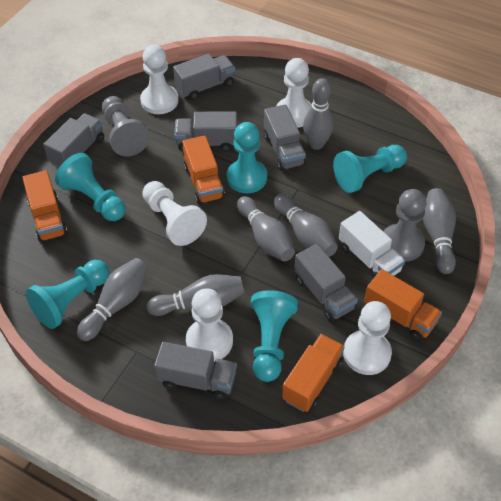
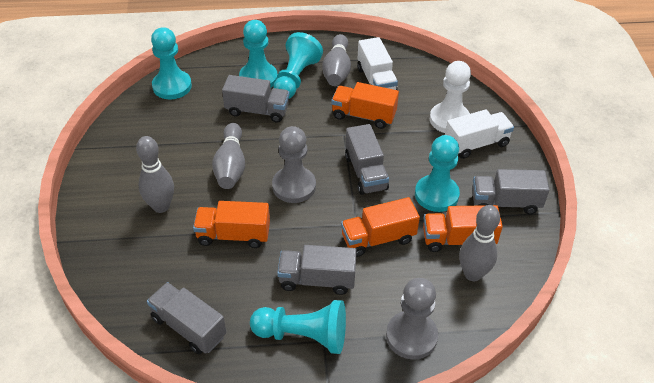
grey bowling pin: 6 -> 4
grey truck: 6 -> 5
white pawn: 5 -> 1
white truck: 1 -> 2

